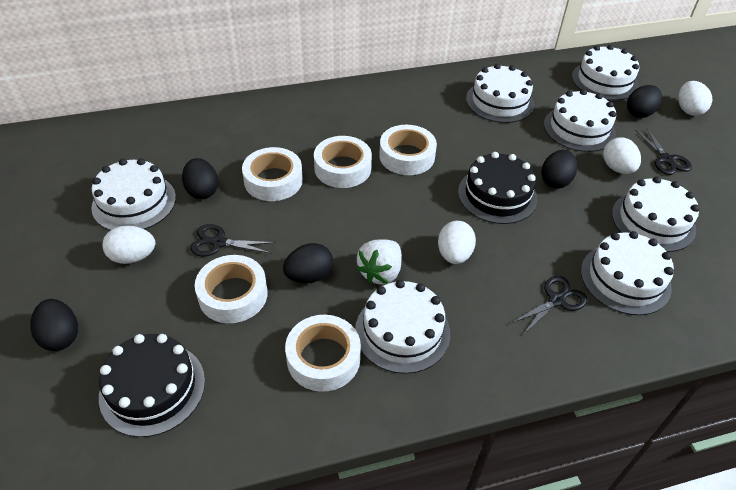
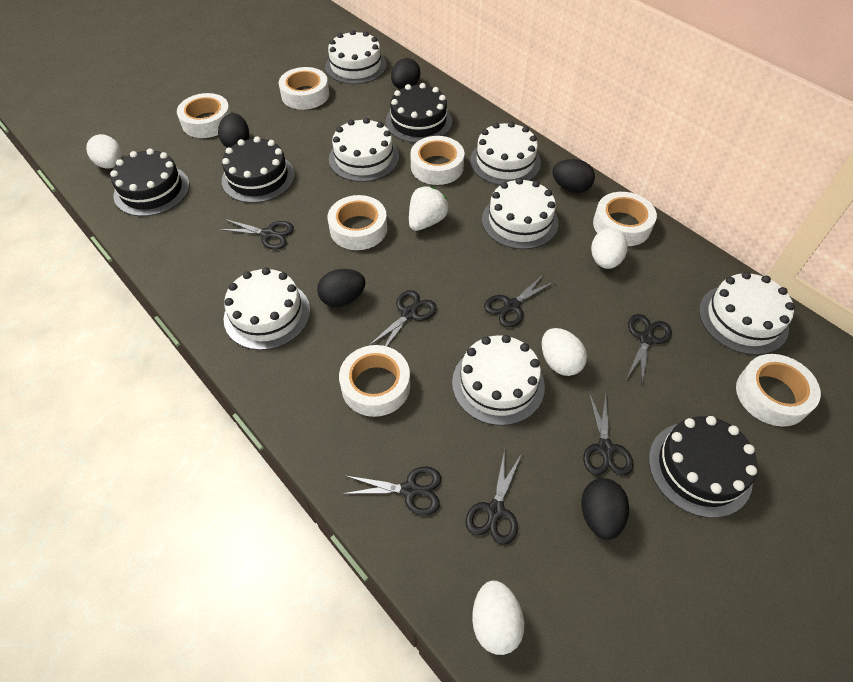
black cake: 2 -> 4
black scissors: 3 -> 7
white tape: 5 -> 7

